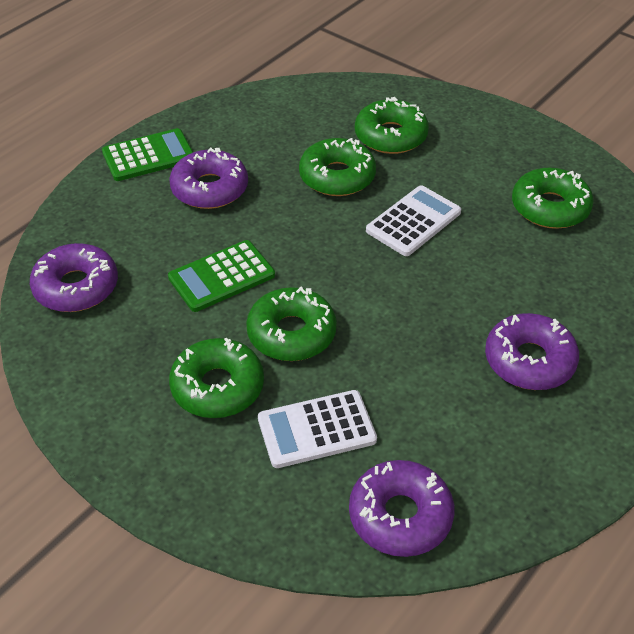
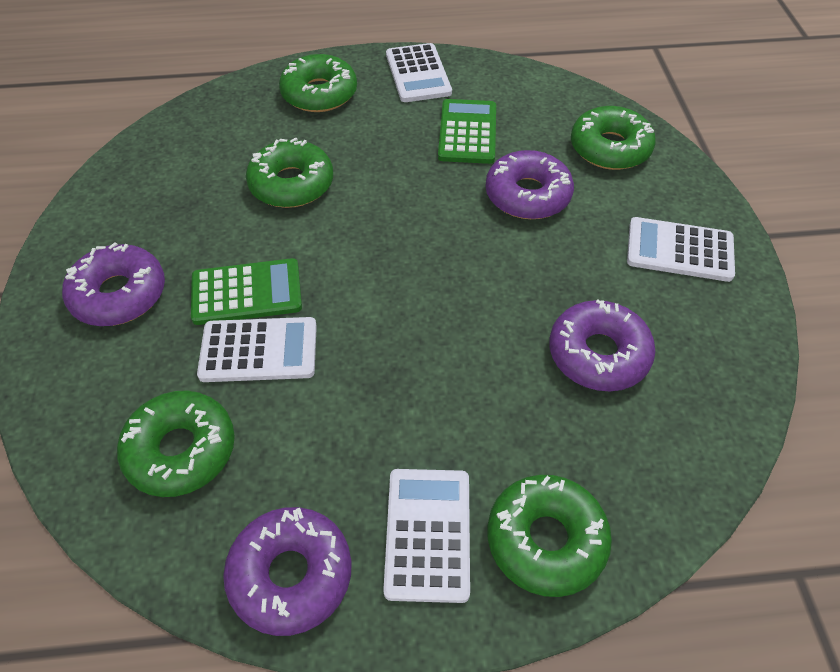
white calculator: 2 -> 4

